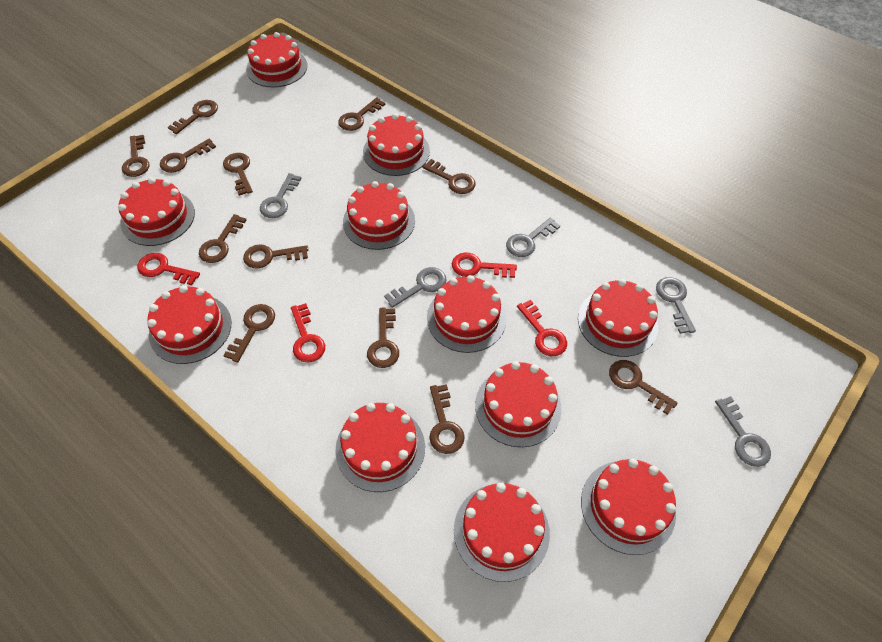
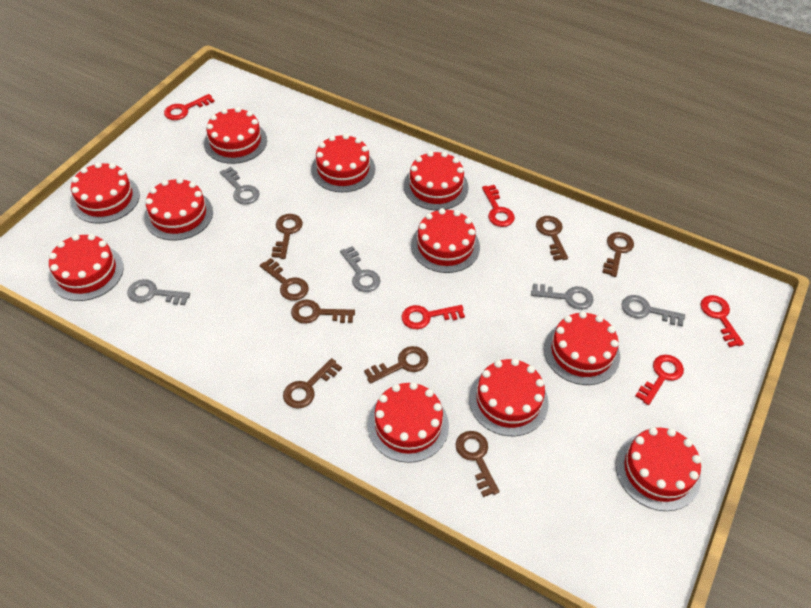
brown key: 12 -> 8
red key: 4 -> 5

